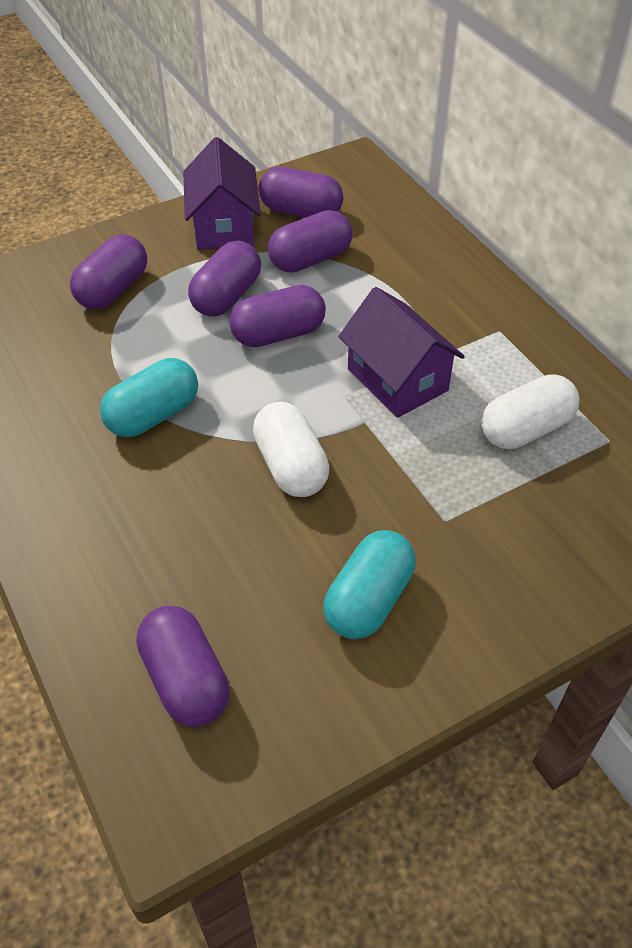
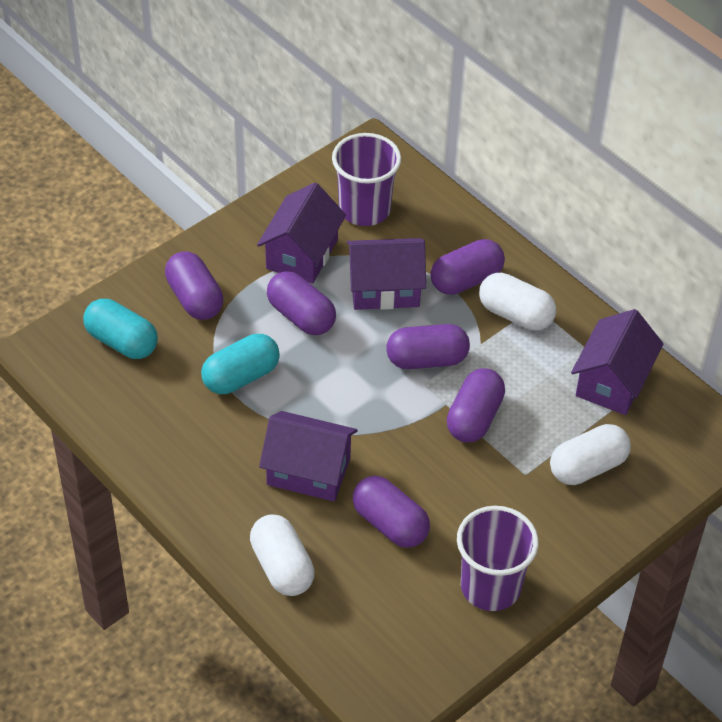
purple cup: 0 -> 2
purple house: 2 -> 4
white capsule: 2 -> 3

